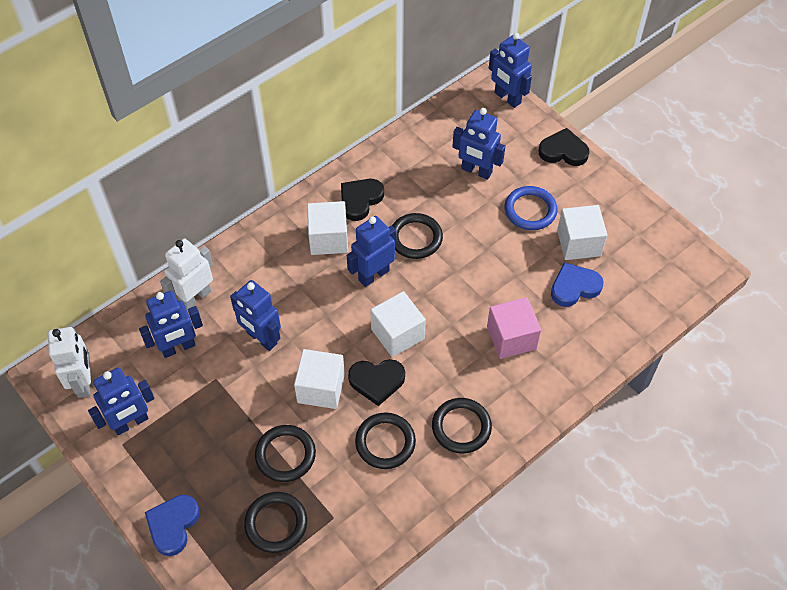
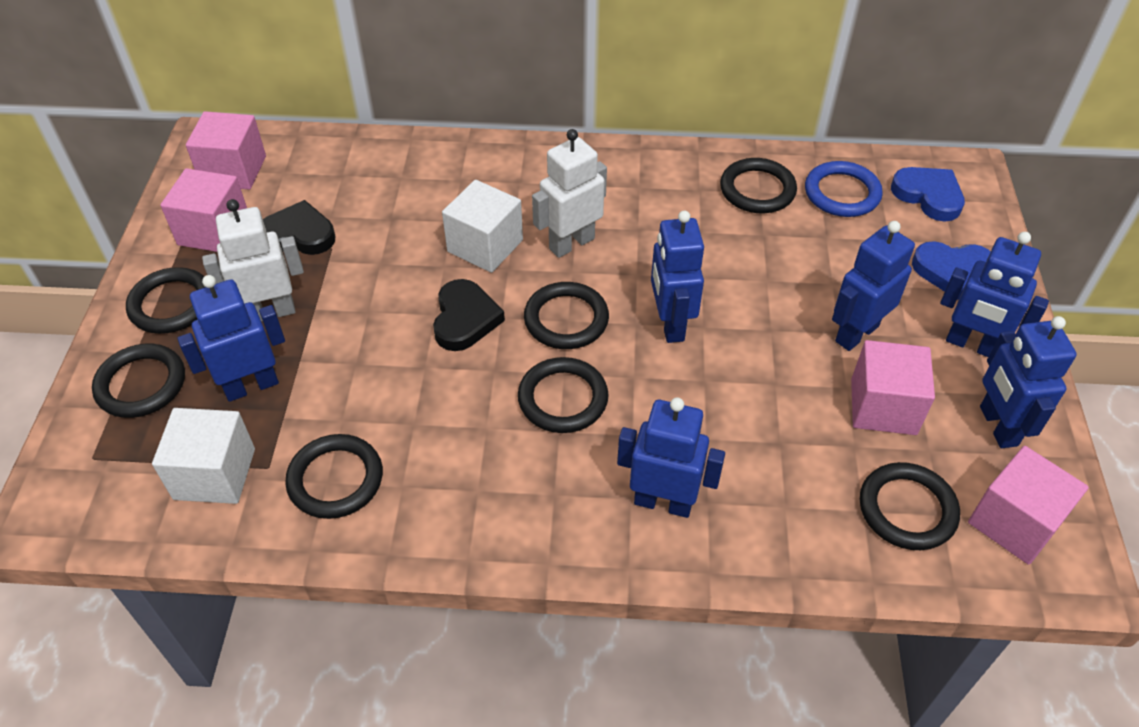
black heart: 3 -> 2
black ring: 5 -> 7
pink cube: 1 -> 4
white cube: 4 -> 2

